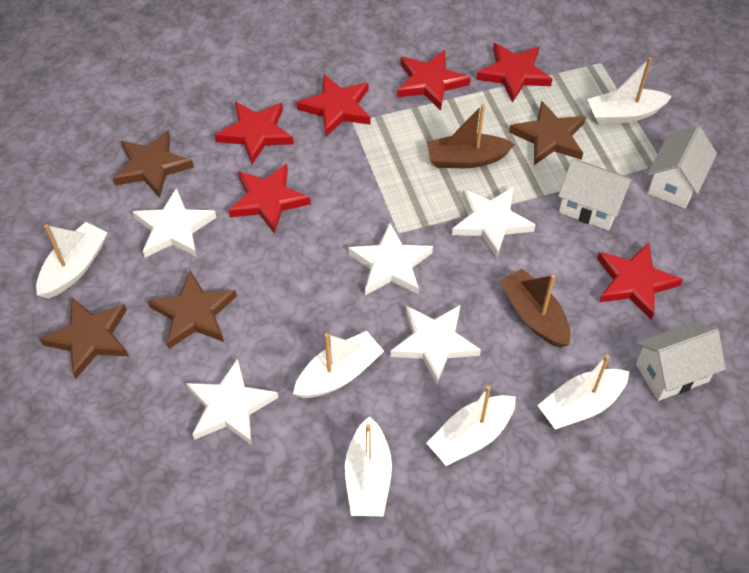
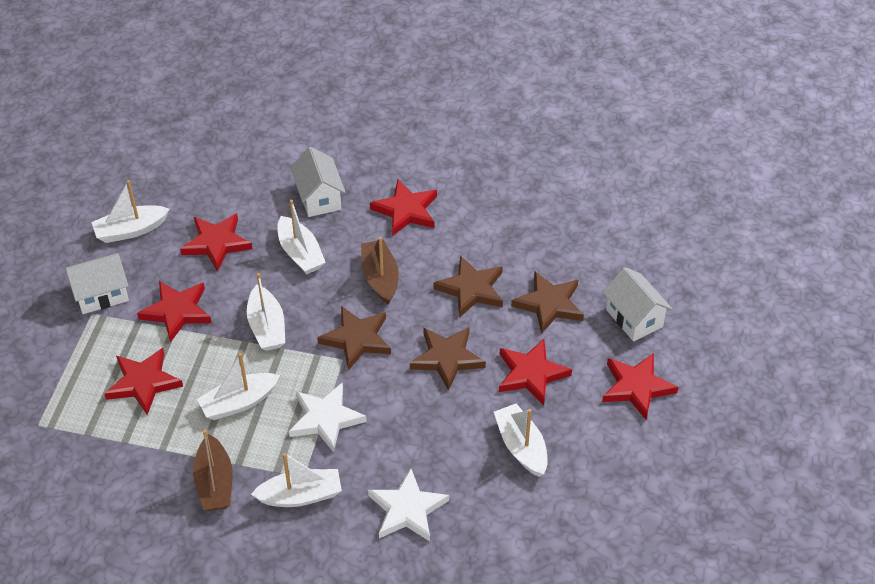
white star: 5 -> 2

